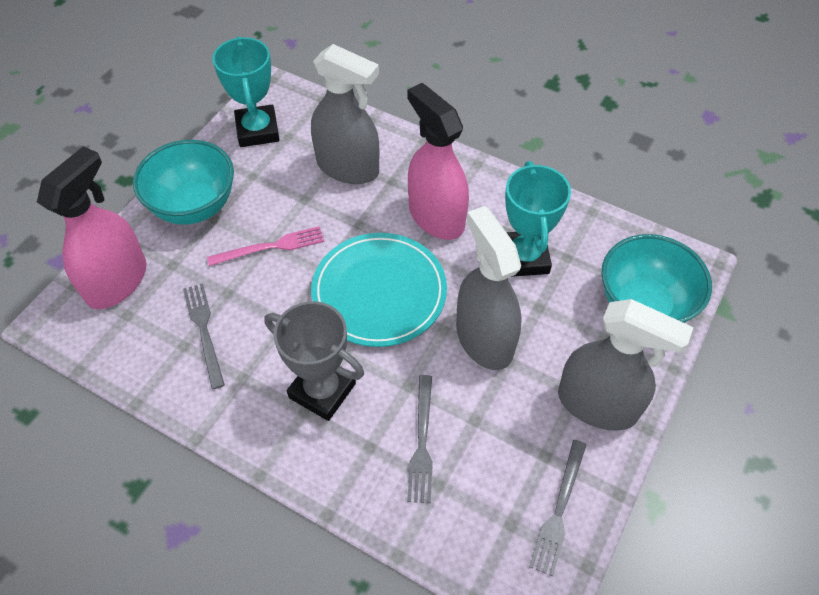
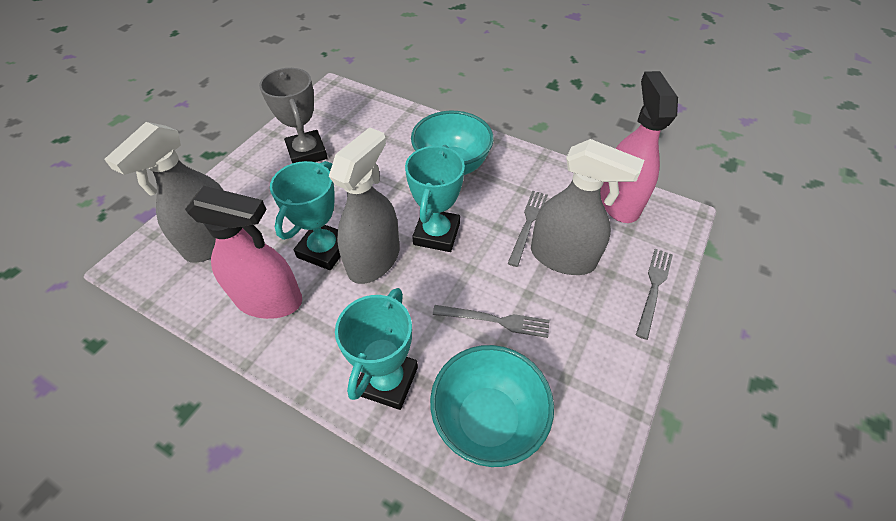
pink fork: 1 -> 0
turquoise plate: 1 -> 0
turquoise trophy: 2 -> 3

